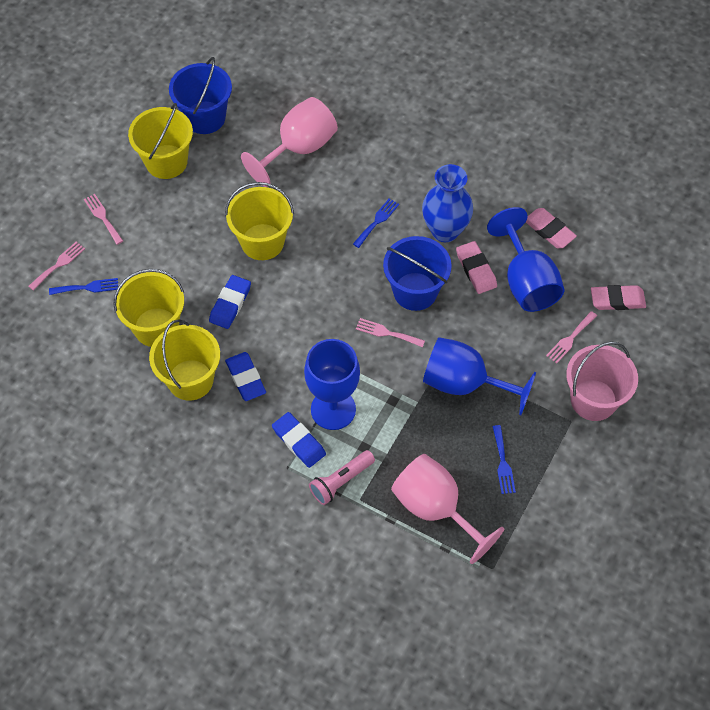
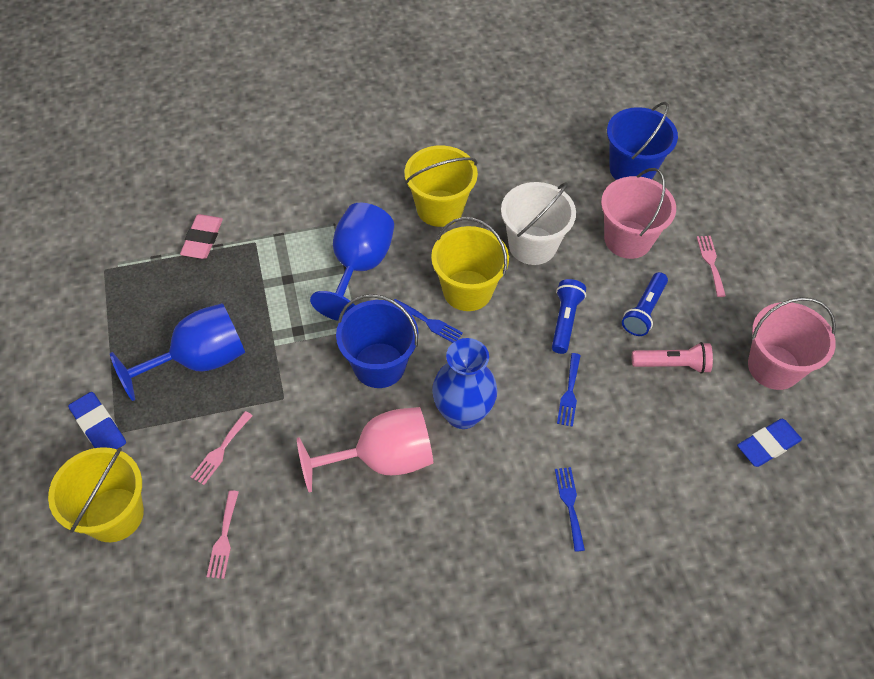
blue eraser: 3 -> 2
blue flashlight: 0 -> 2
blue goblet: 3 -> 2
pink bucket: 1 -> 2
pink eraser: 3 -> 1
pink fork: 4 -> 3
pink goblet: 2 -> 1
white bucket: 0 -> 1
yellow bucket: 4 -> 3

